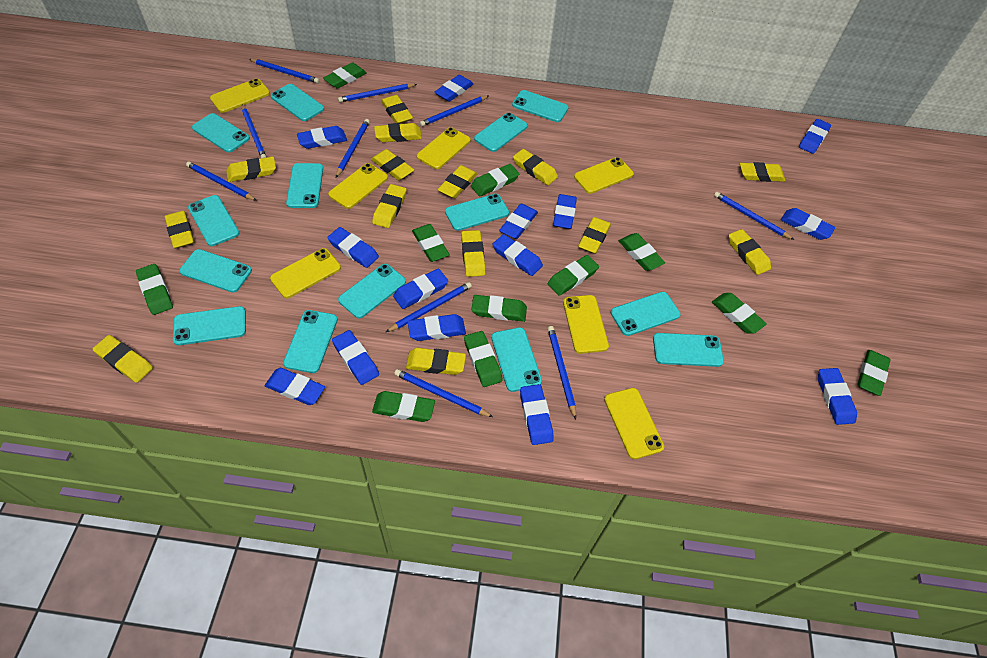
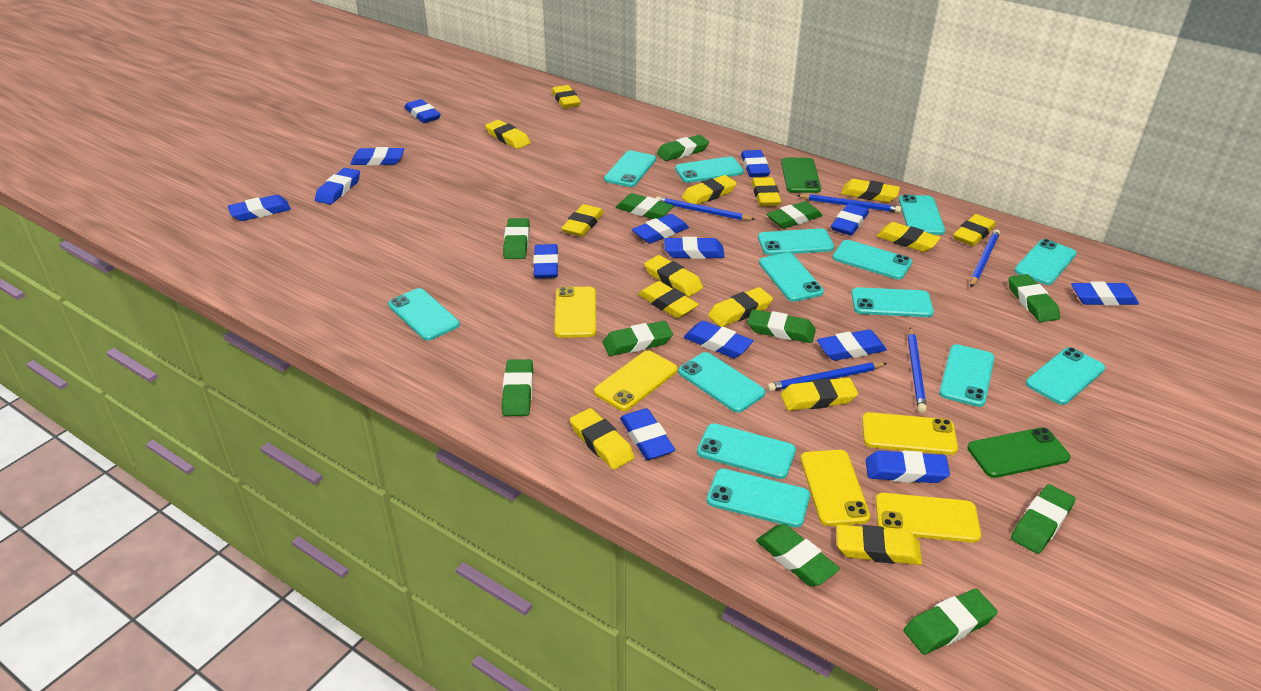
blue pencil: 10 -> 5
green phone: 0 -> 2
yellow phone: 7 -> 5

